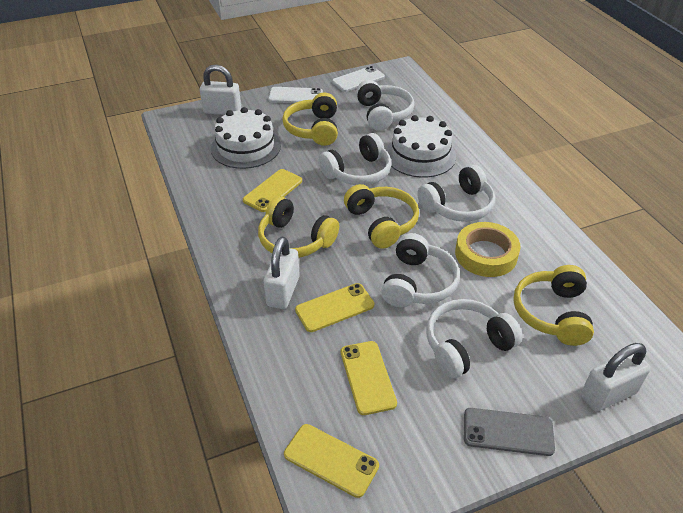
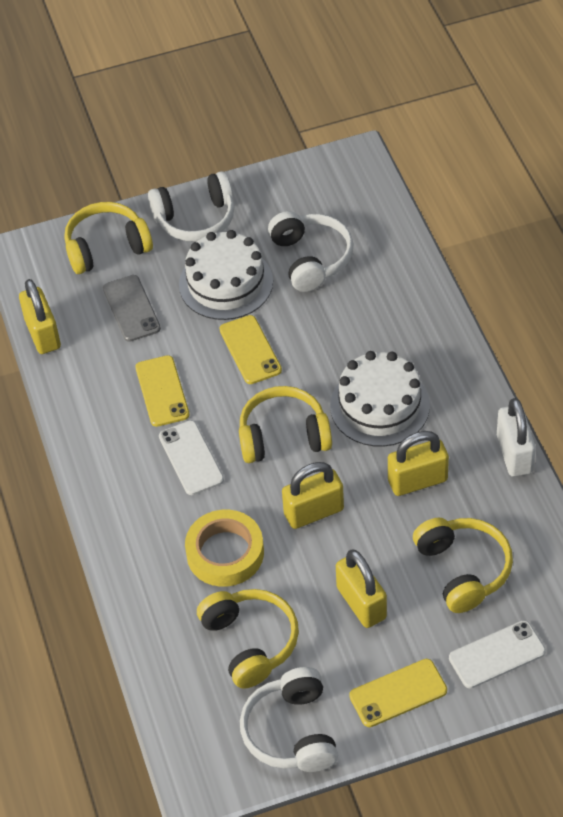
white headphones: 5 -> 3
white padlock: 3 -> 1
yellow padlock: 0 -> 4
yellow phone: 4 -> 3

